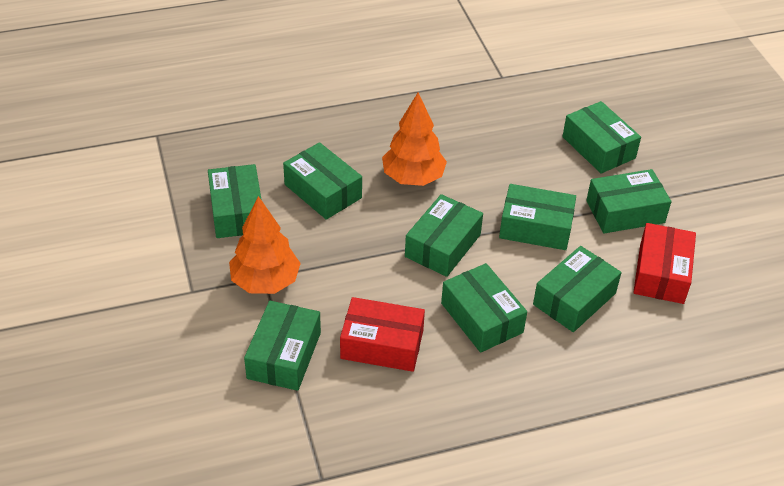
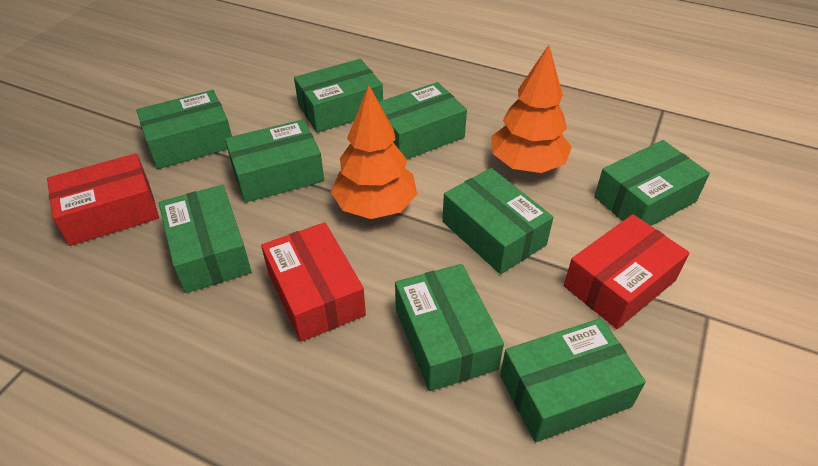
red box: 2 -> 3

